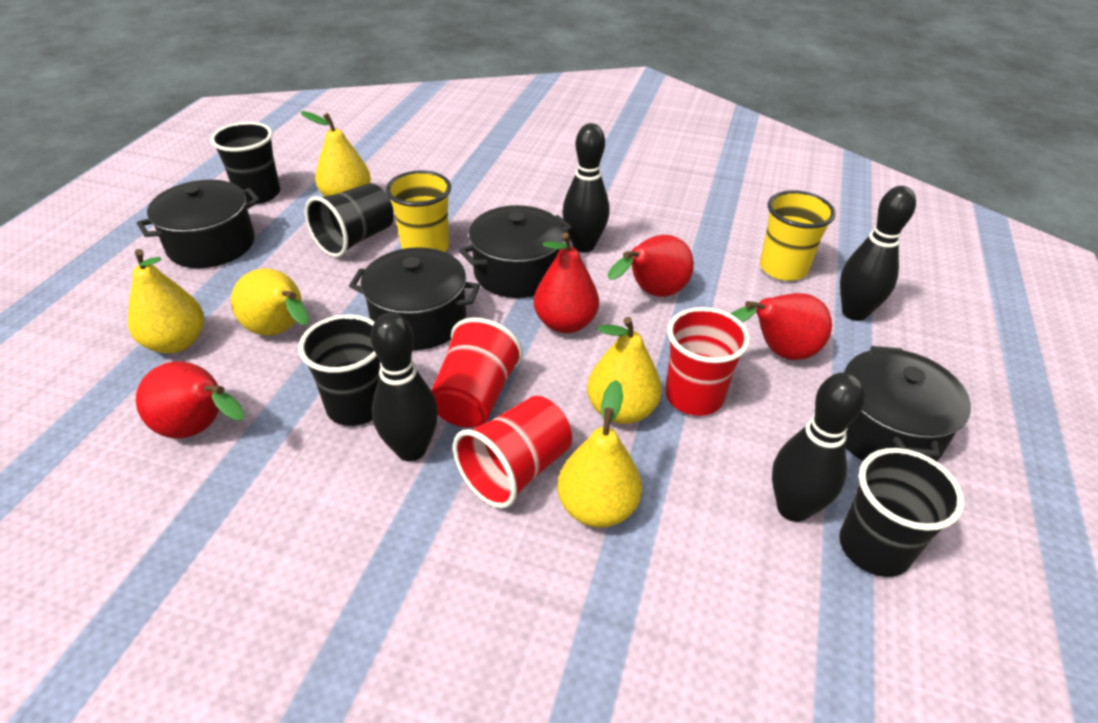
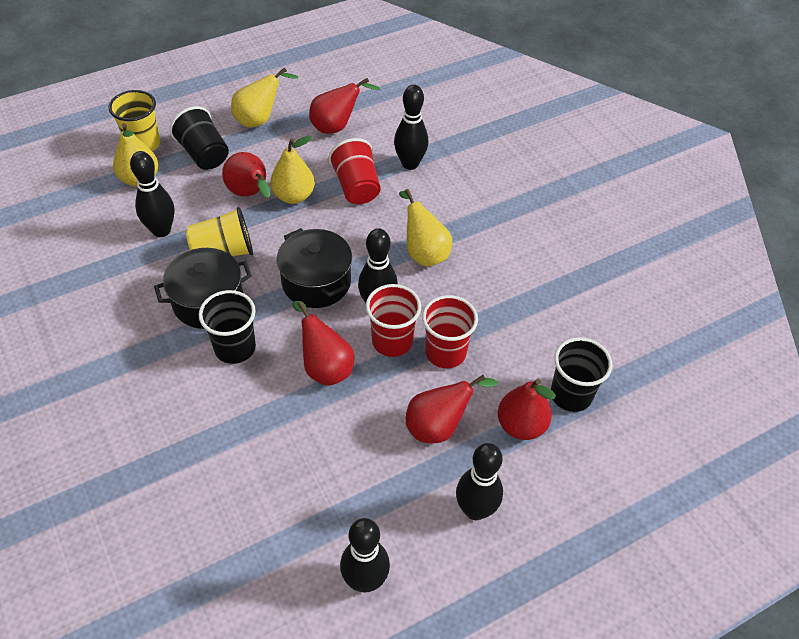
black bowling pin: 4 -> 5
black cup: 4 -> 3
black pot: 4 -> 2
red pear: 4 -> 5
yellow pear: 5 -> 4

